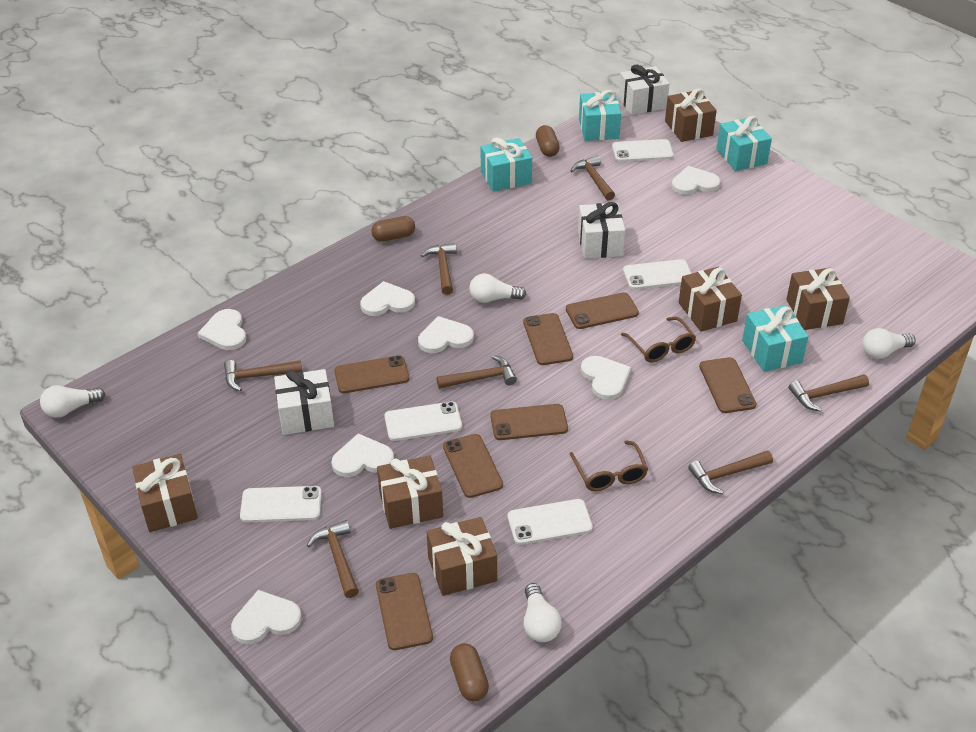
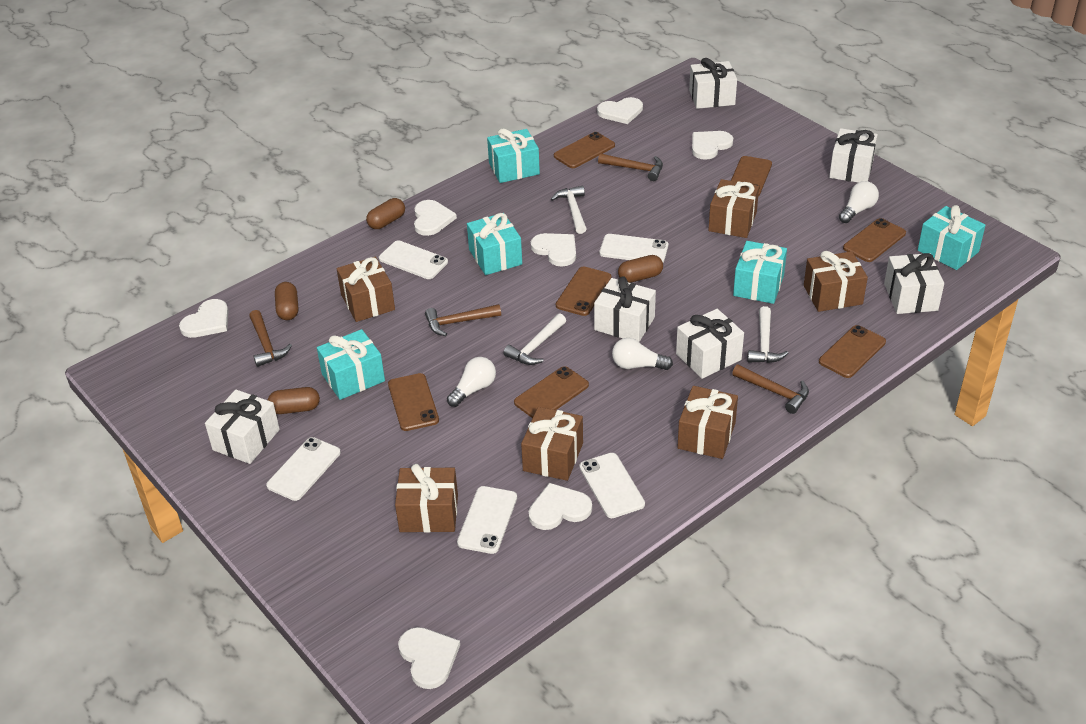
brown capsule: 3 -> 4
brown glasses: 2 -> 0
brown hammer: 7 -> 4
turquoise gift: 4 -> 5
white gift: 3 -> 6
white hammer: 0 -> 3
white light bulb: 4 -> 3

